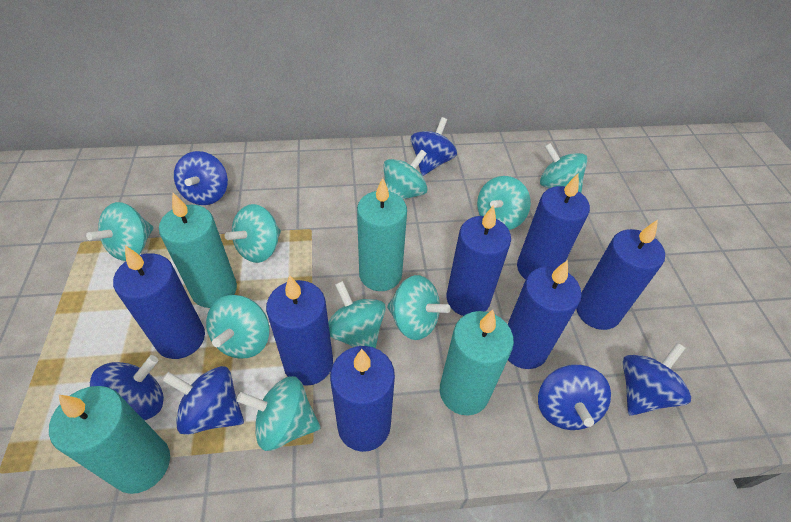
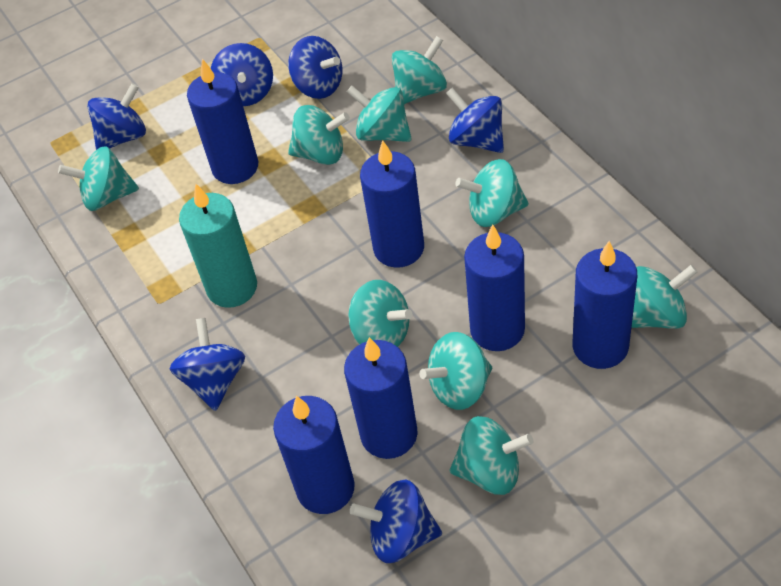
blue candle: 7 -> 6
turquoise candle: 4 -> 1

